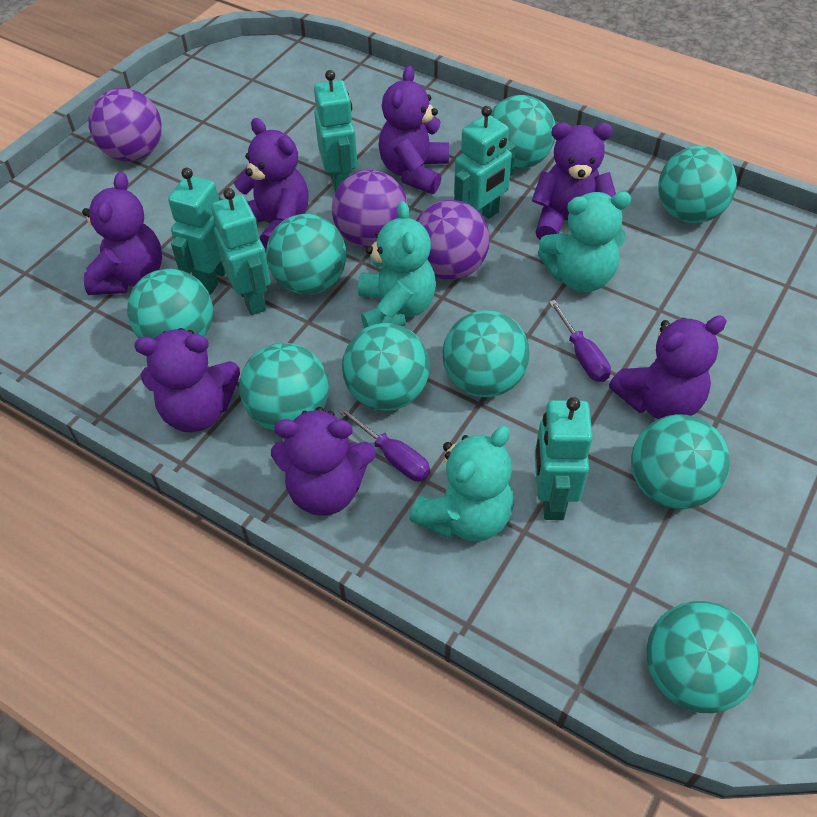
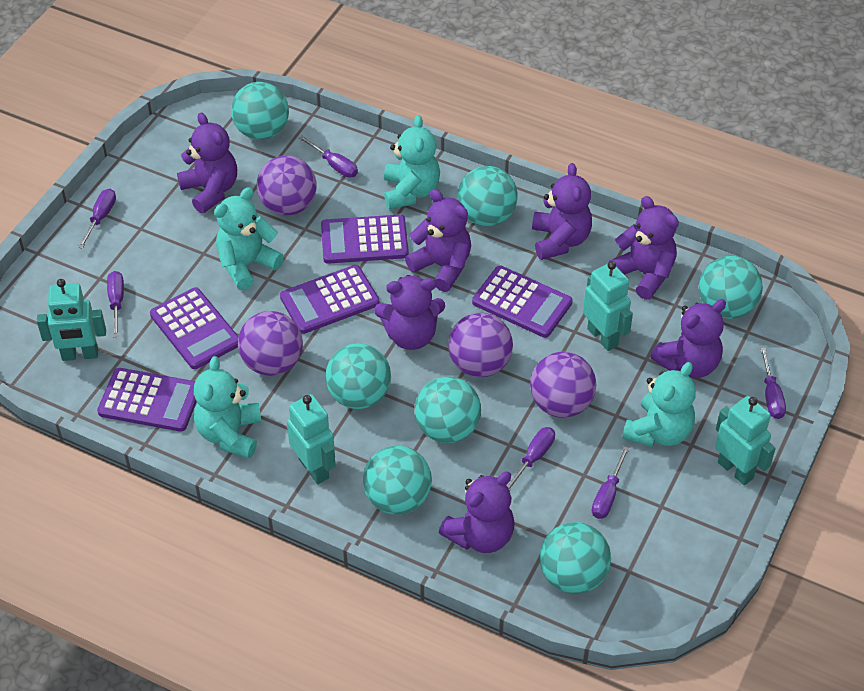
purple ball: 3 -> 4
purple calculator: 0 -> 5
purple screwdriver: 2 -> 6
turquoise ball: 9 -> 7
turquoise robot: 5 -> 4
turquoise teddy bear: 3 -> 4

